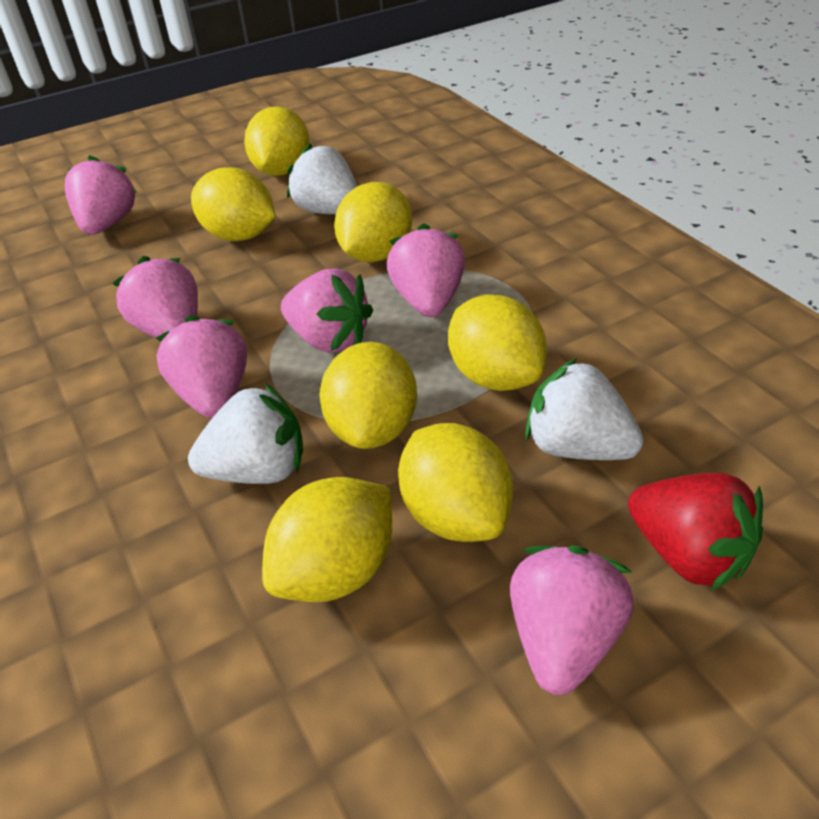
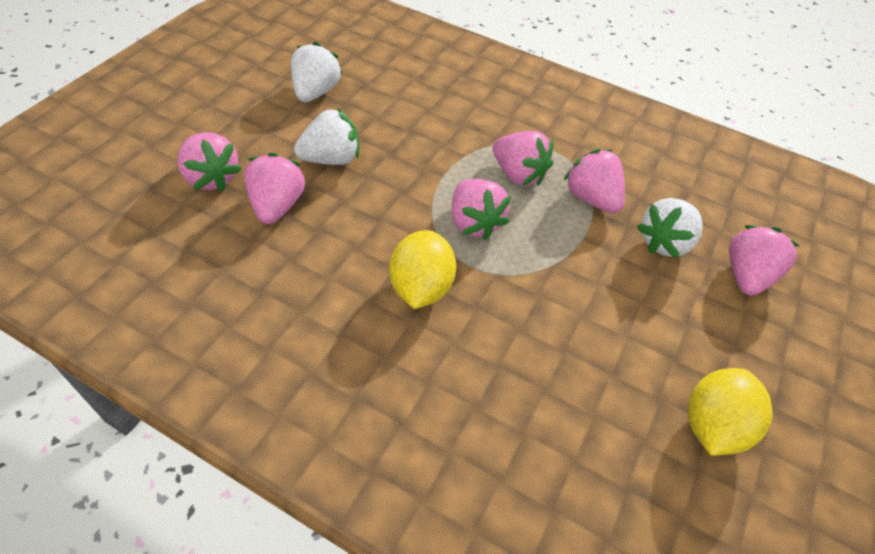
red strawberry: 1 -> 0
yellow lemon: 7 -> 2

